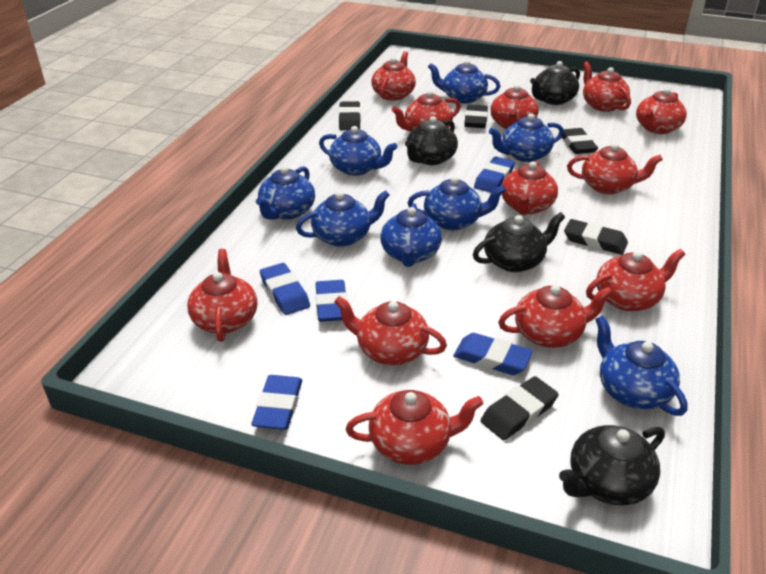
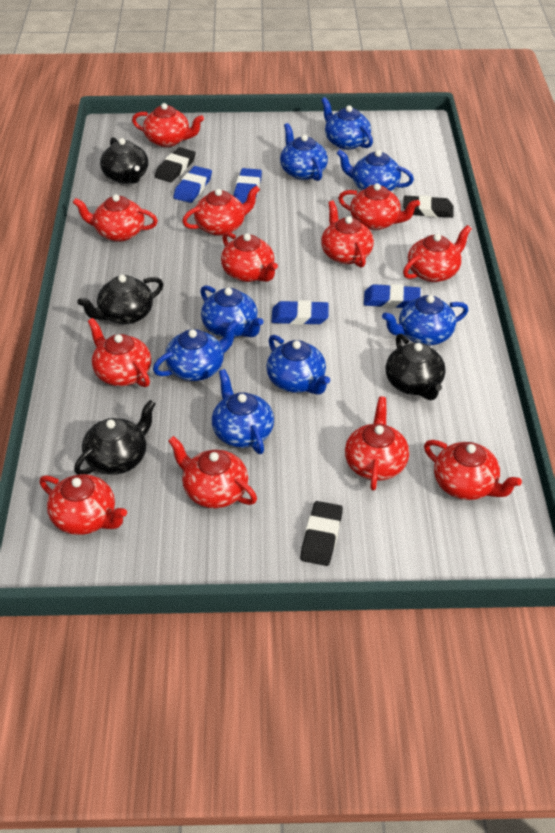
black eraser: 5 -> 3
blue eraser: 5 -> 4

